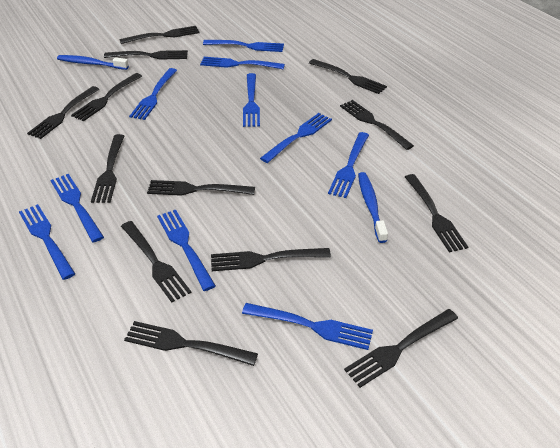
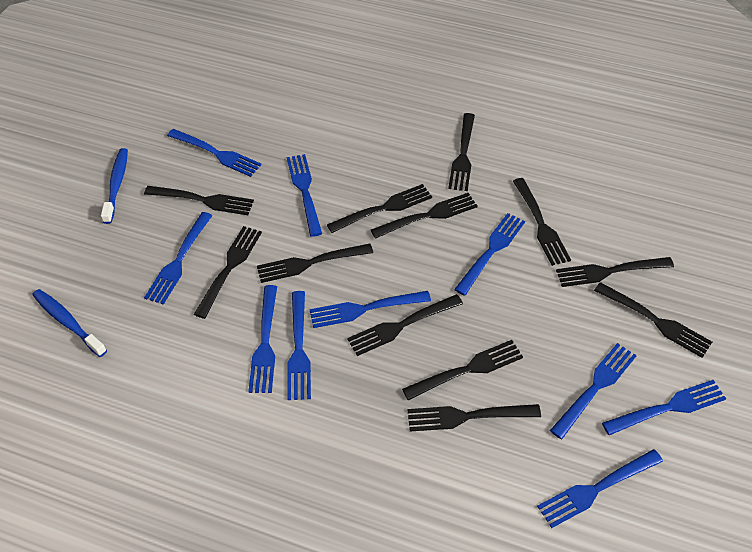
black fork: 13 -> 12

